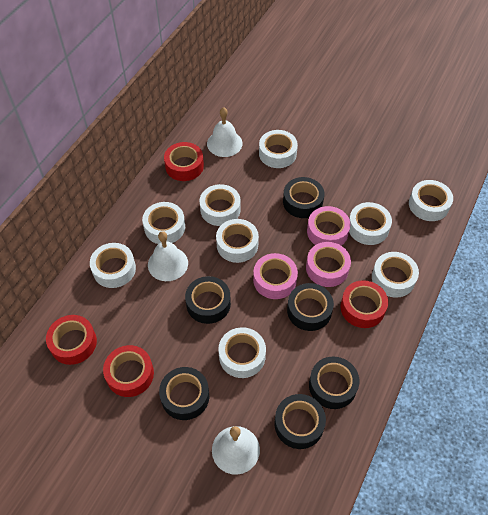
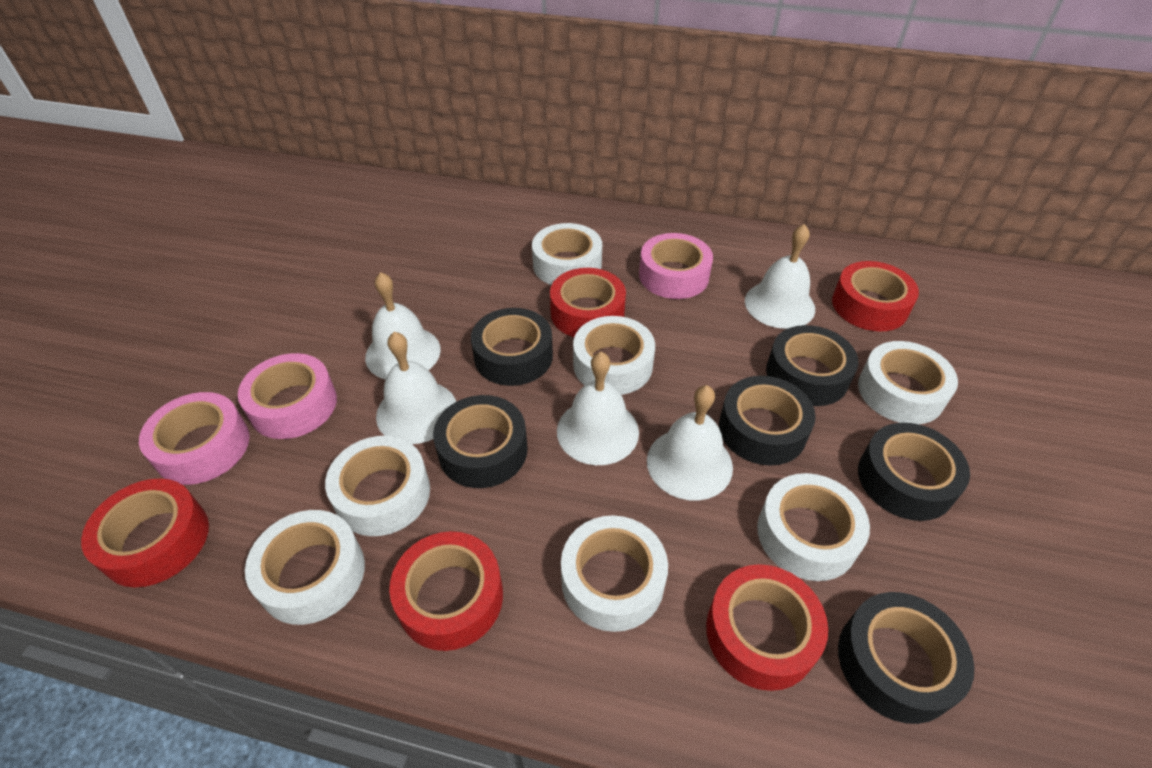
red tape: 4 -> 5
white bell: 3 -> 5
white tape: 9 -> 7

